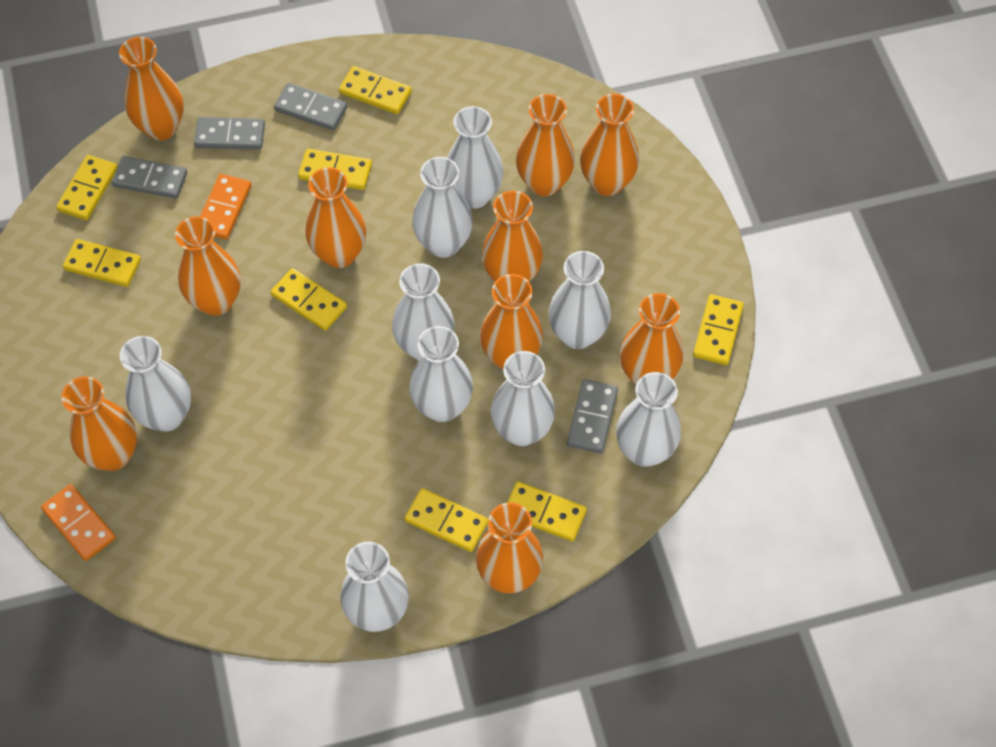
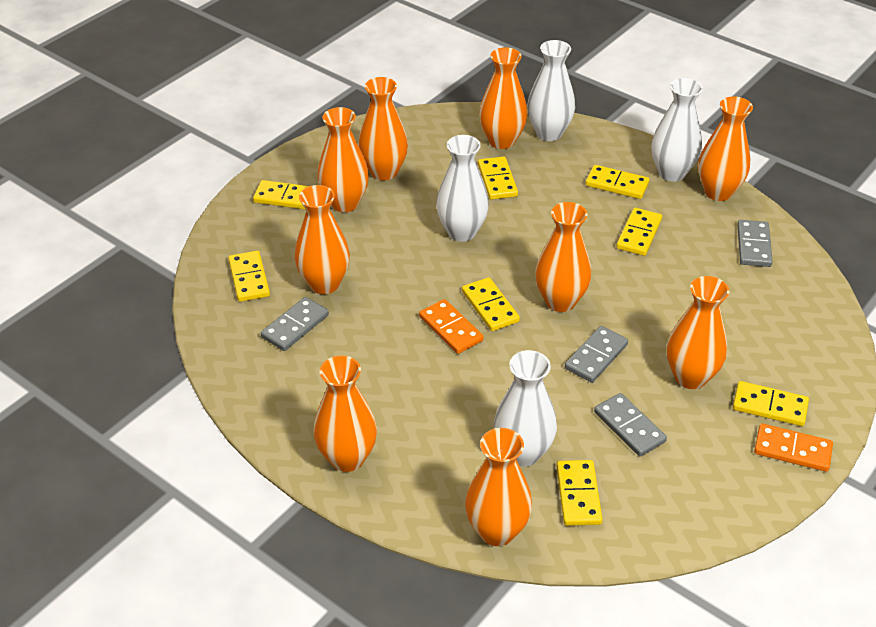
orange vase: 10 -> 9
white vase: 9 -> 4

